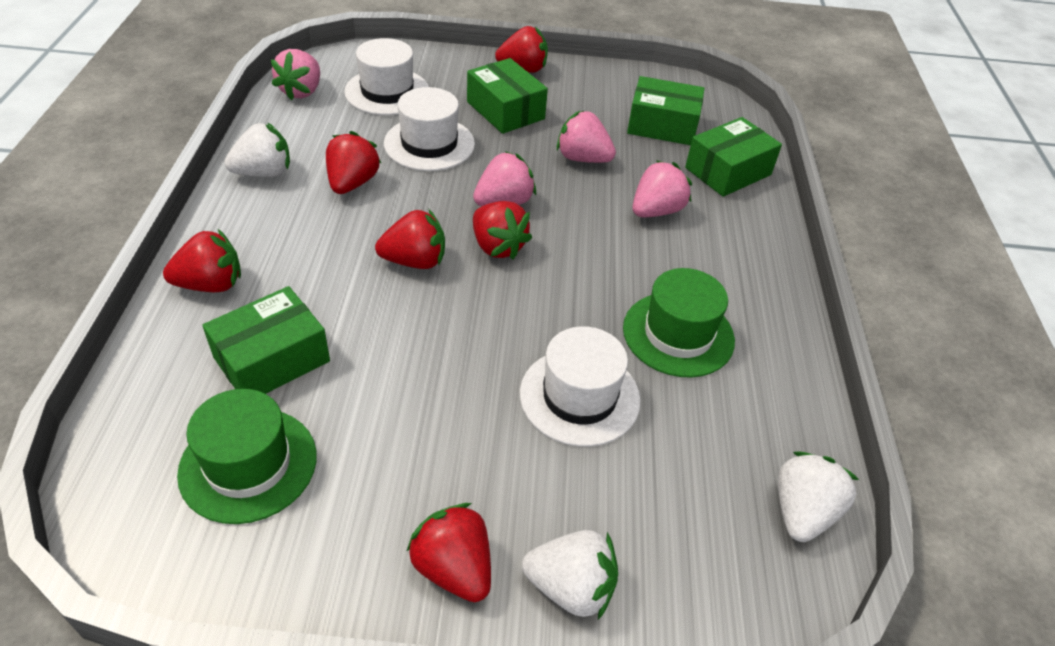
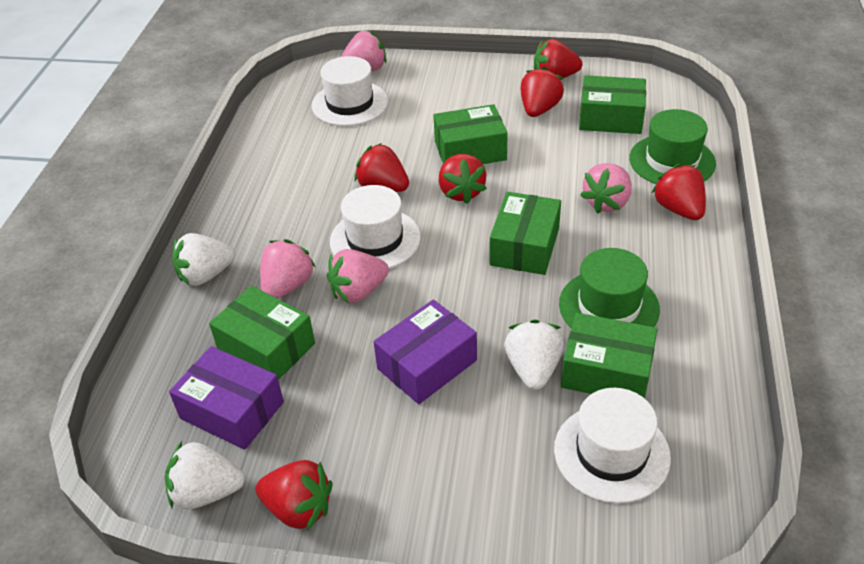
green box: 4 -> 5
purple box: 0 -> 2

